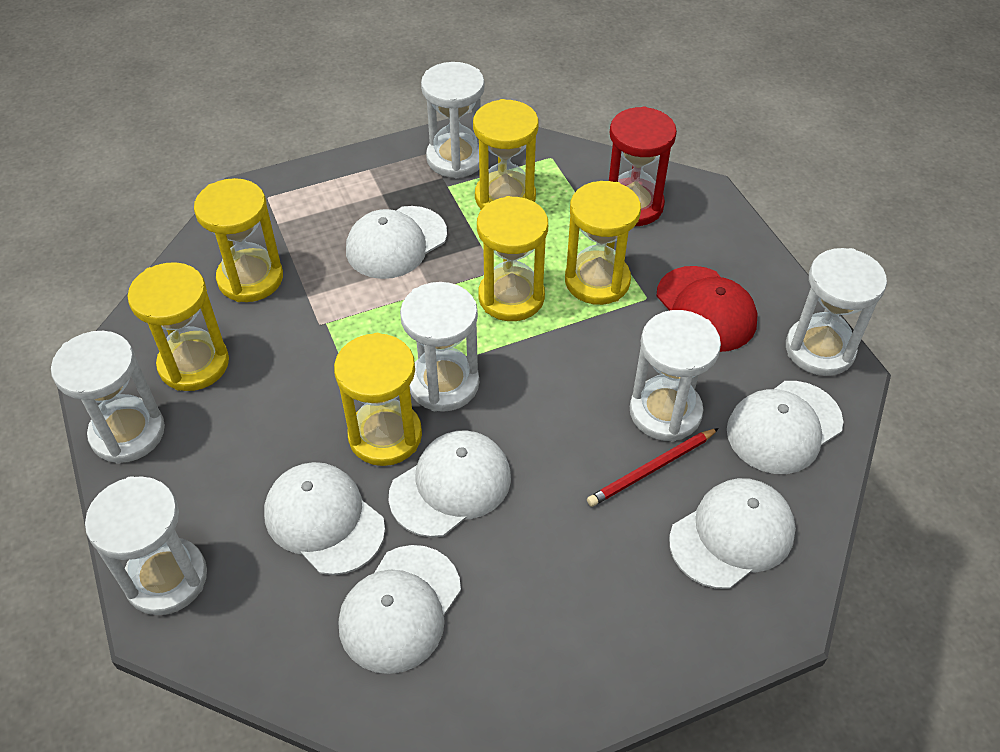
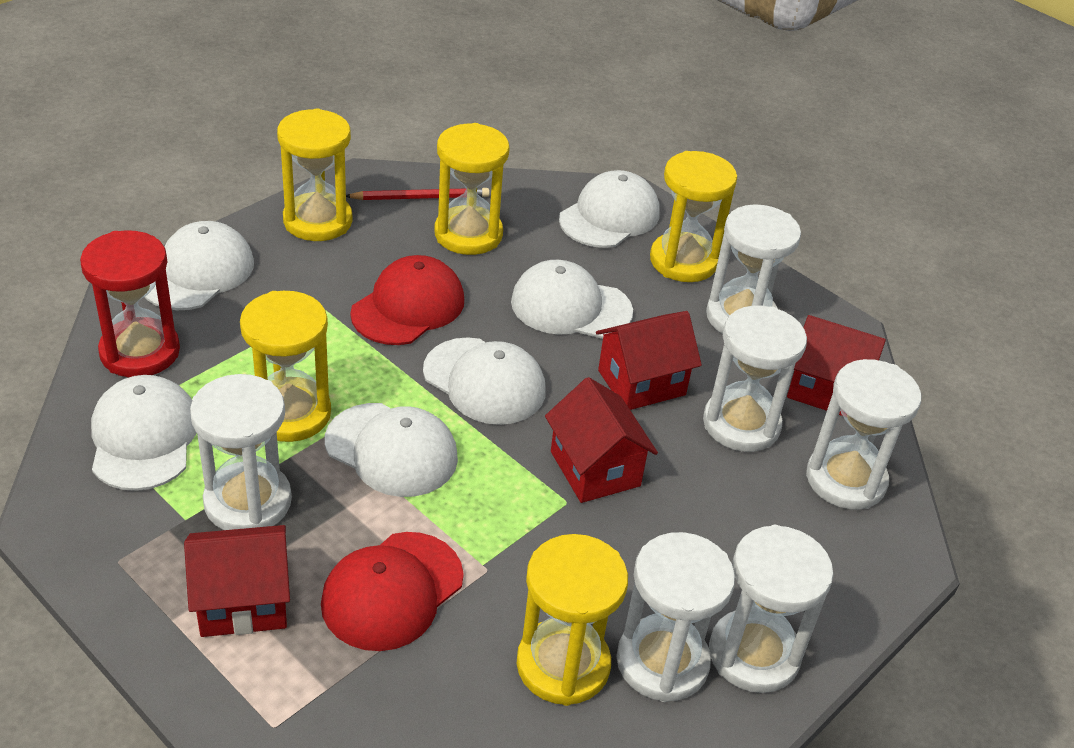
red cap: 1 -> 2
red house: 0 -> 4
yellow hourglass: 6 -> 5

